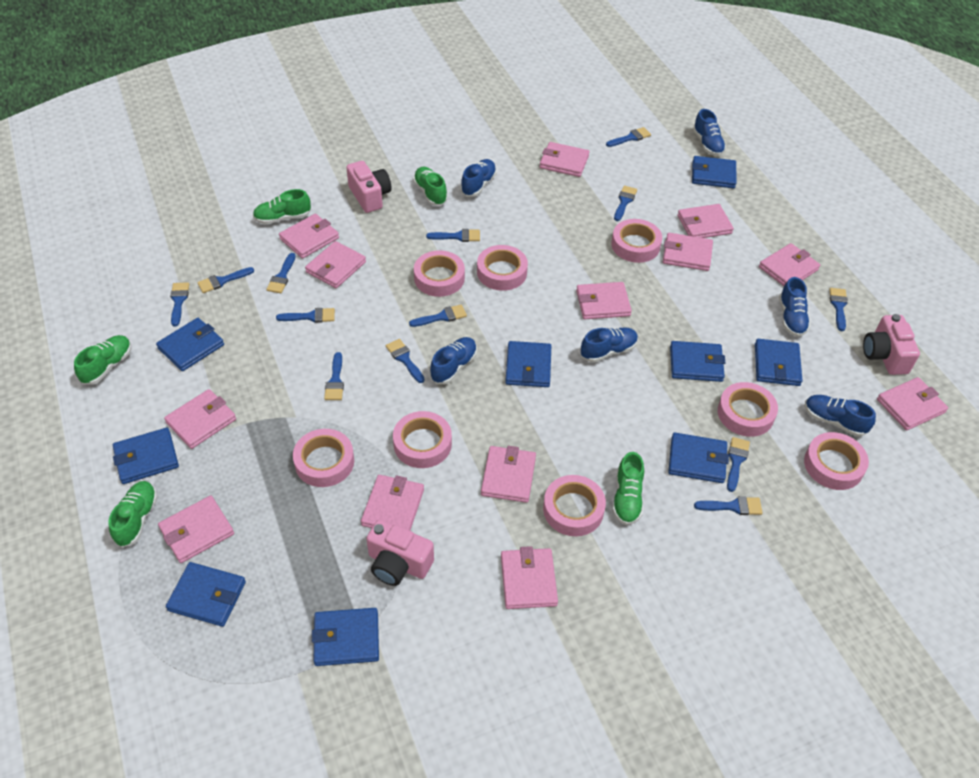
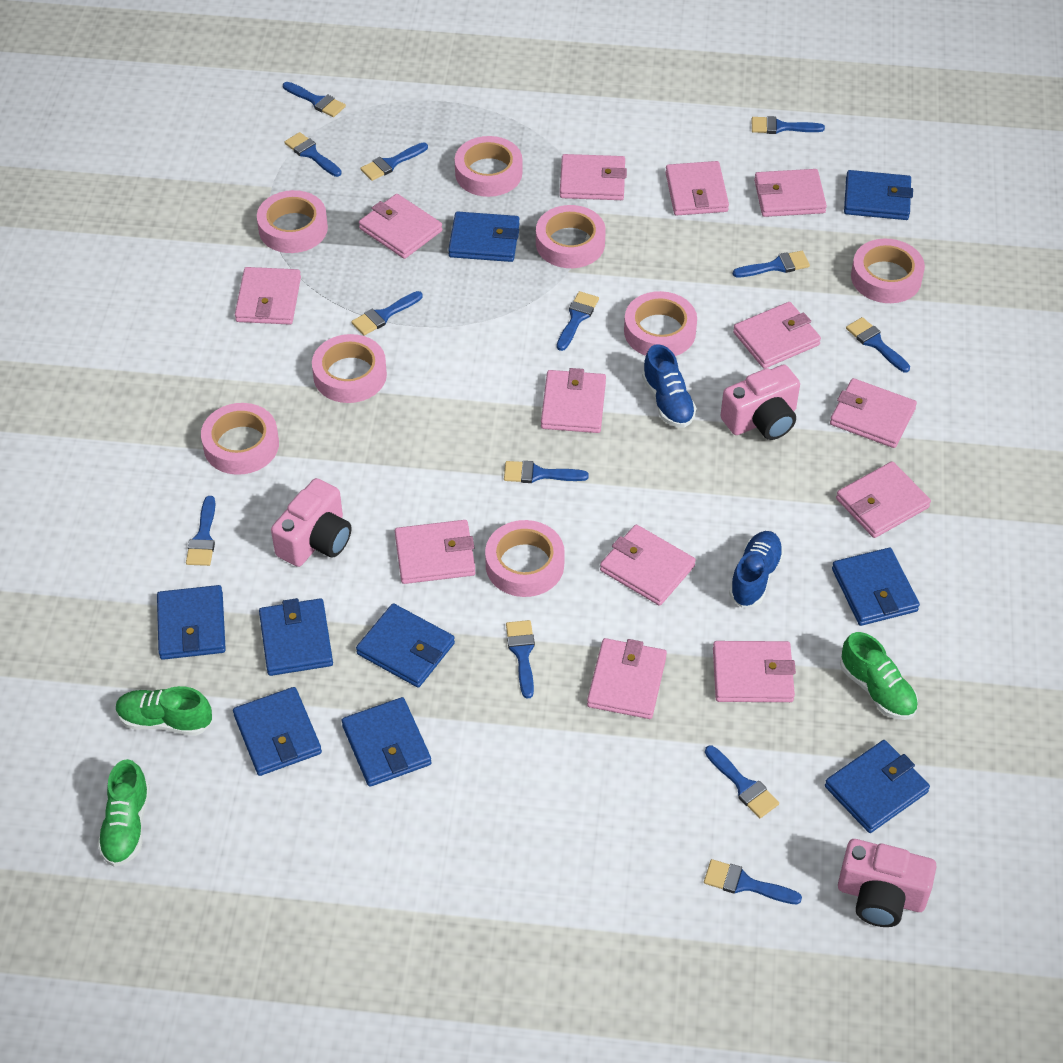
blue shoe: 6 -> 2
green shoe: 5 -> 3

